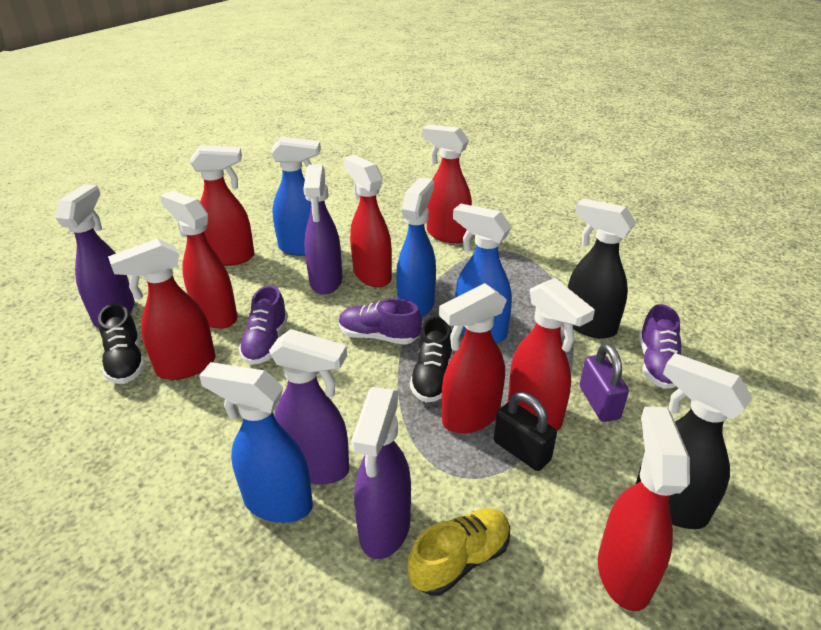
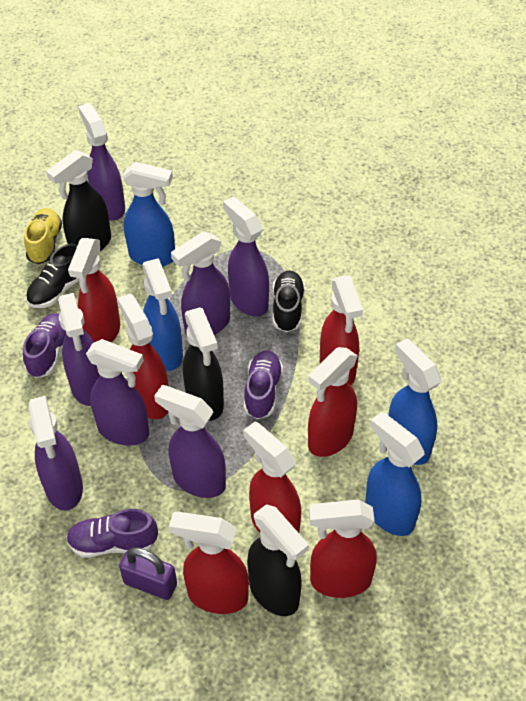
black padlock: 1 -> 0
black spray bottle: 2 -> 3
purple spray bottle: 4 -> 7
red spray bottle: 8 -> 7

